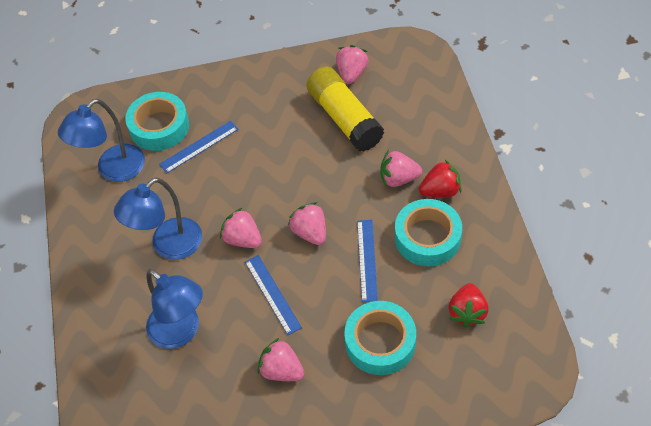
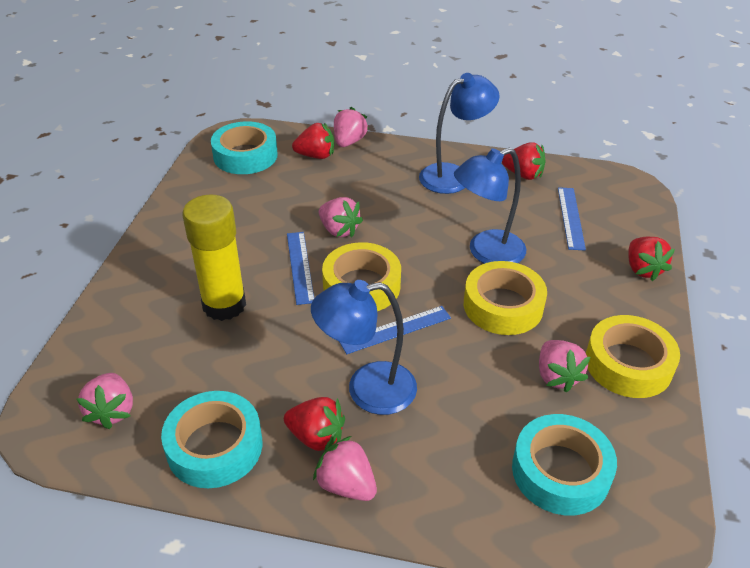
red strawberry: 2 -> 4
yellow tape: 0 -> 3

